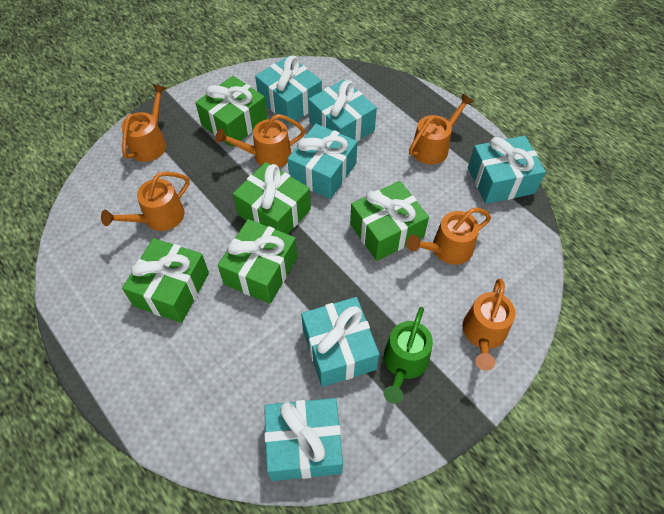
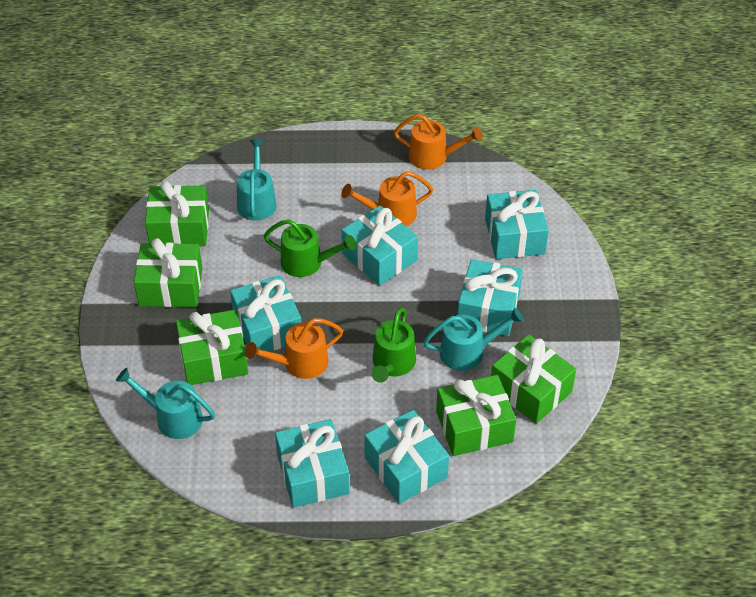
green watering can: 1 -> 2
orange watering can: 6 -> 3
turquoise watering can: 0 -> 3

